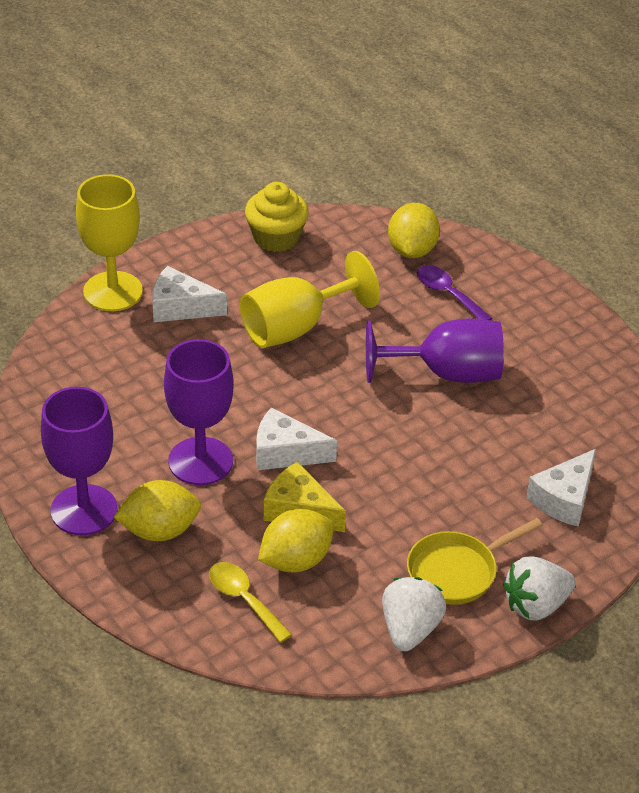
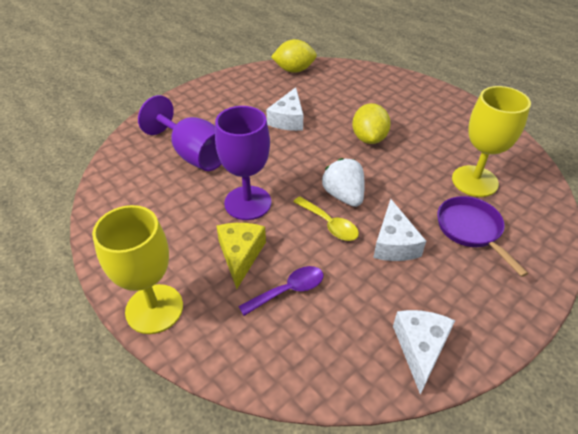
purple goblet: 3 -> 2
purple pan: 0 -> 1
white strawberry: 2 -> 1
yellow cupcake: 1 -> 0
yellow lemon: 3 -> 2
yellow pan: 1 -> 0

